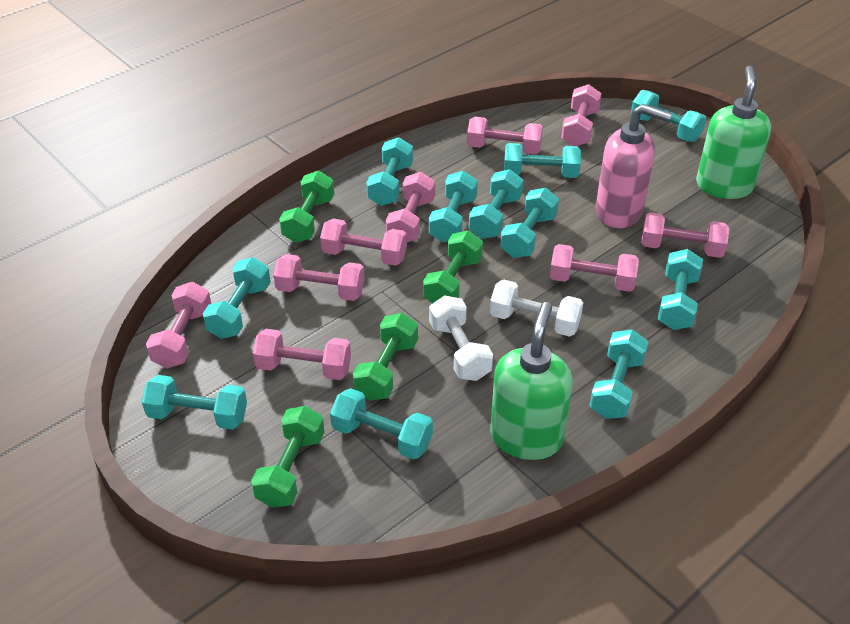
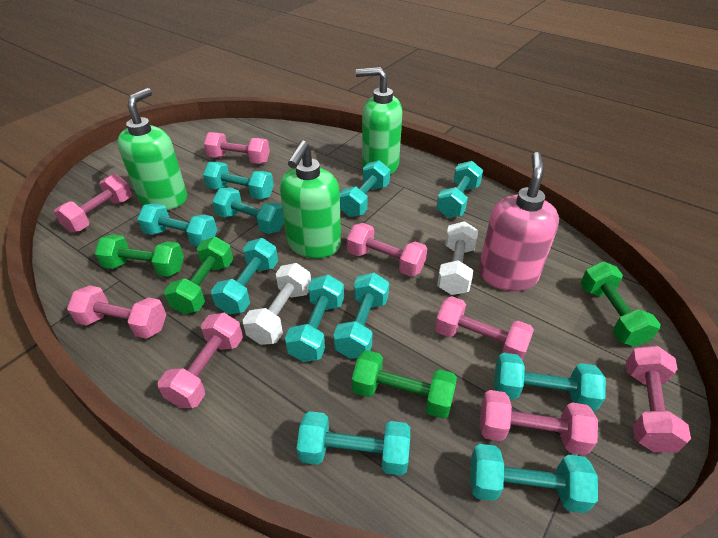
green soap dispenser: 2 -> 3
pink dumbbell: 9 -> 8

